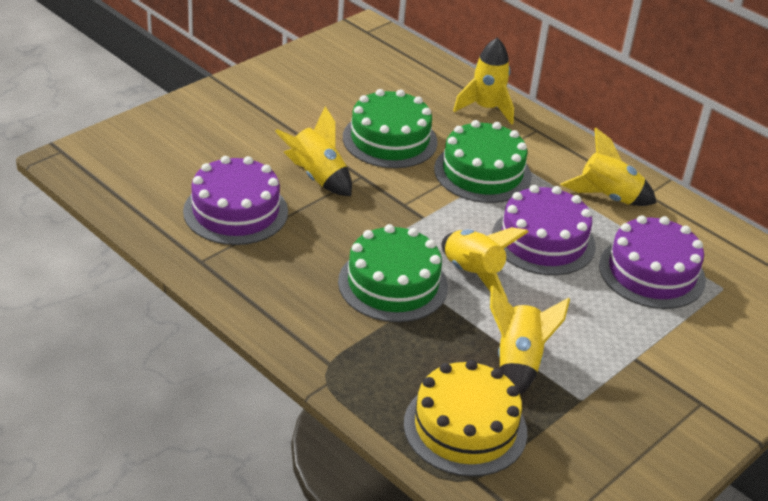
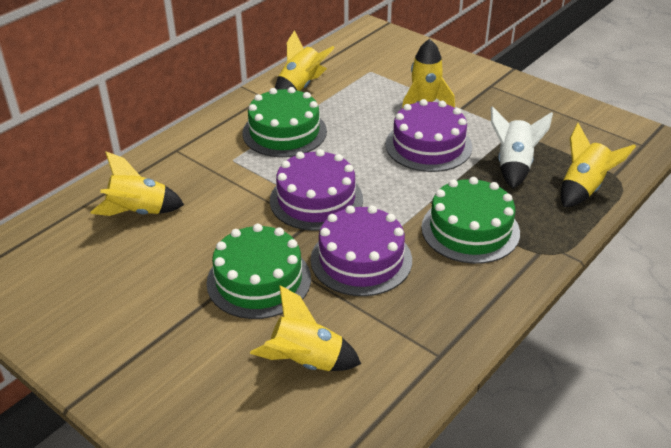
white rocket: 0 -> 1
yellow cake: 1 -> 0

